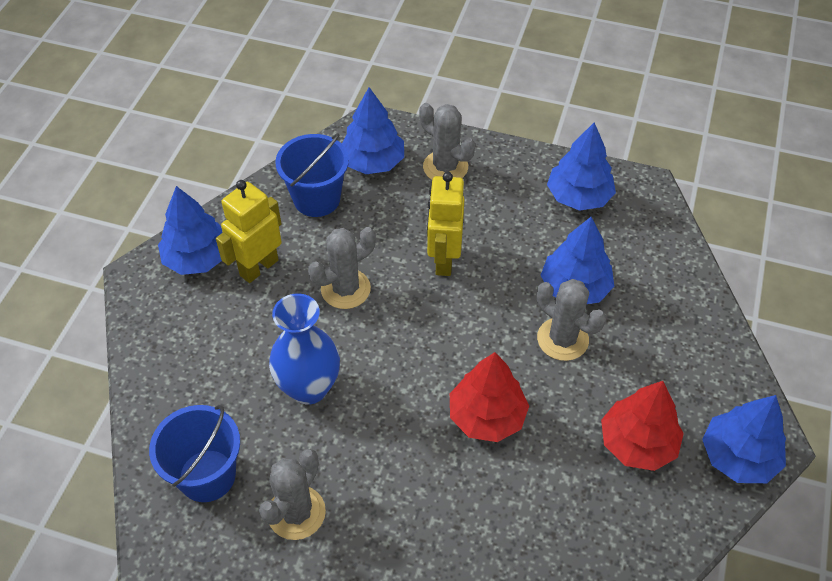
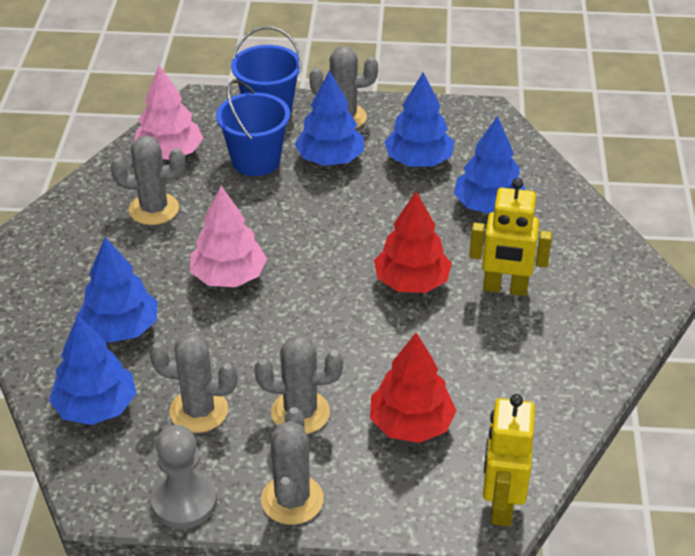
blue vase: 1 -> 0
grey cactus: 4 -> 5
grey pawn: 0 -> 1
pink tree: 0 -> 2

